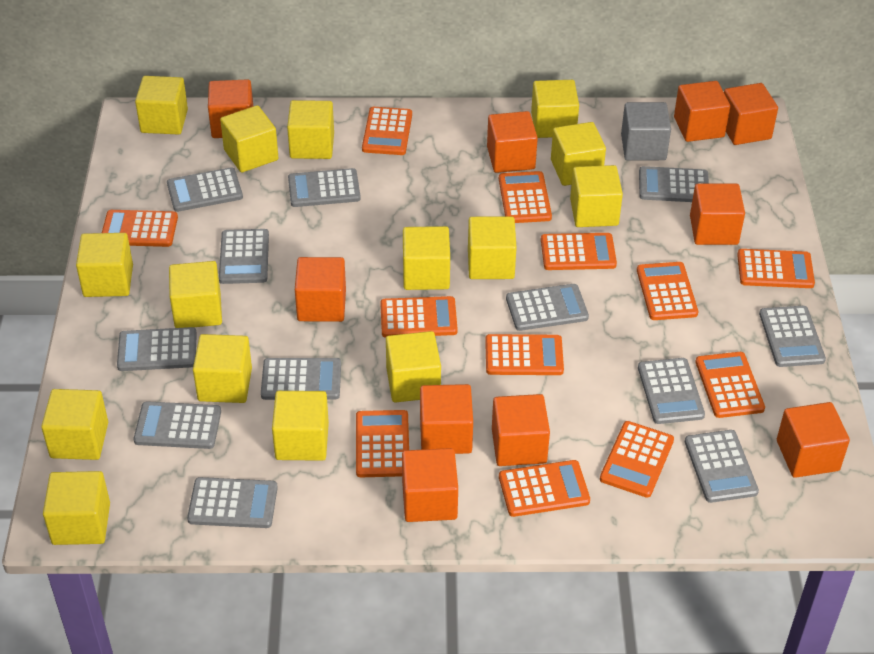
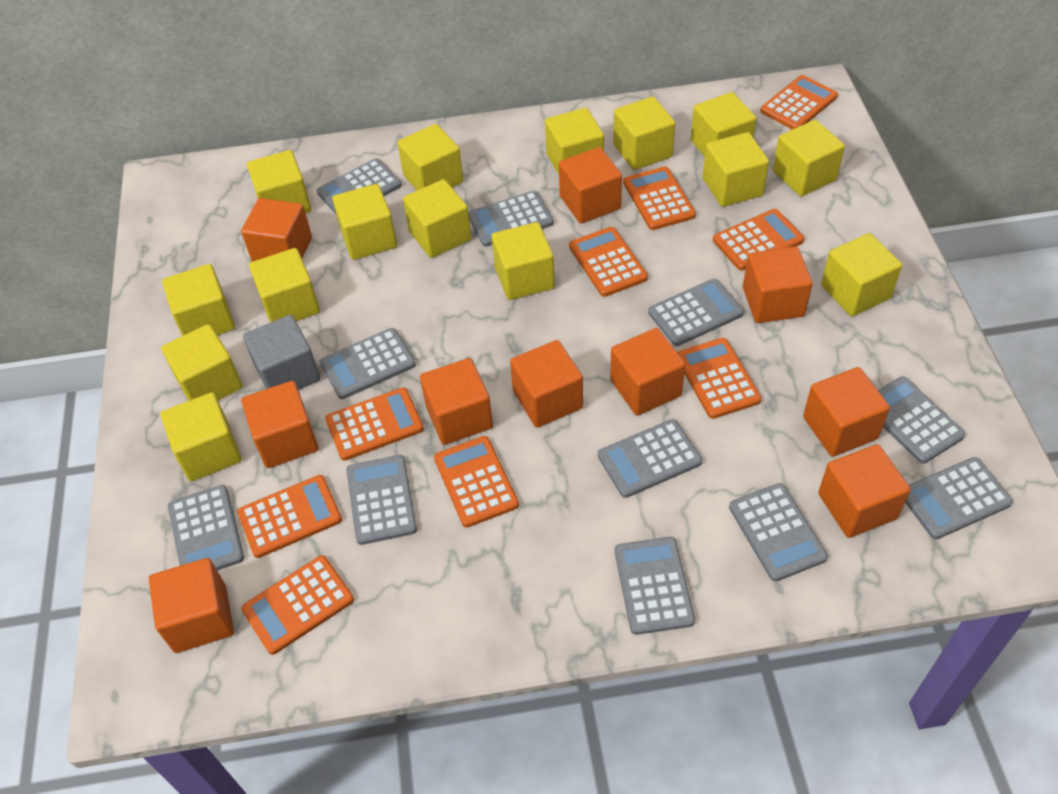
grey calculator: 12 -> 11
orange calculator: 12 -> 9

